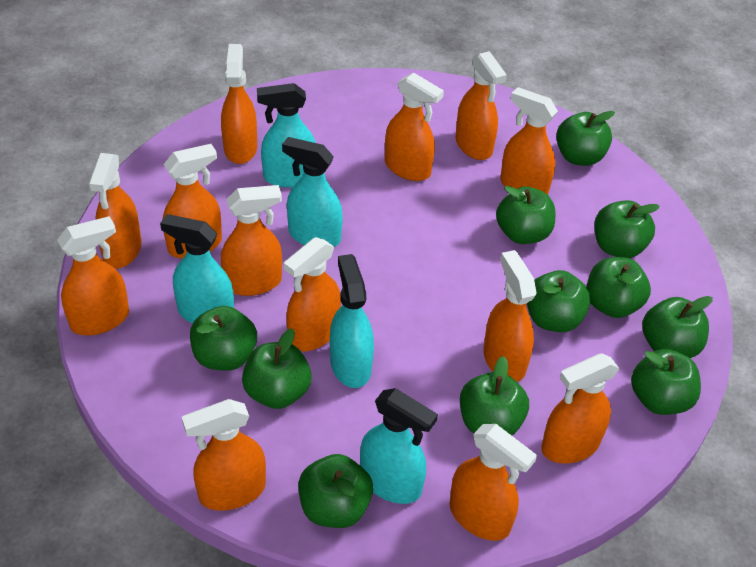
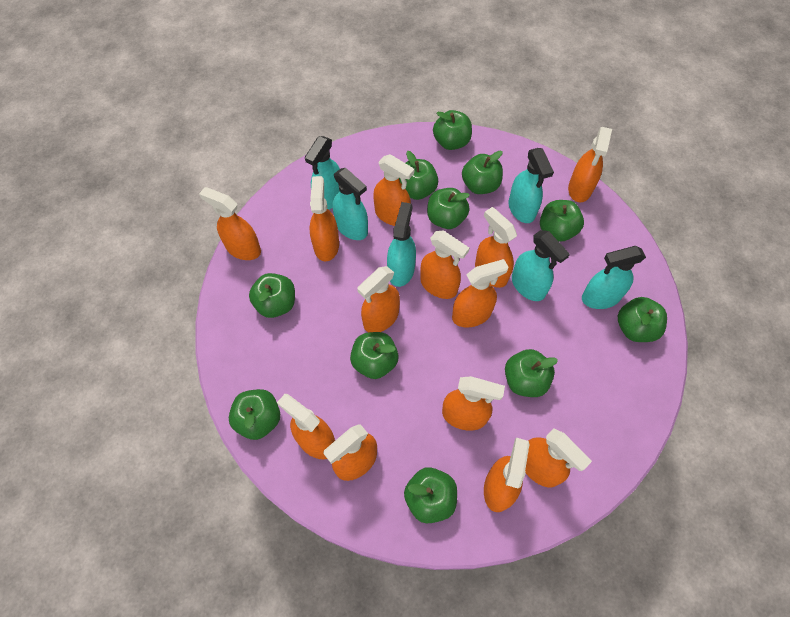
turquoise spray bottle: 5 -> 6

